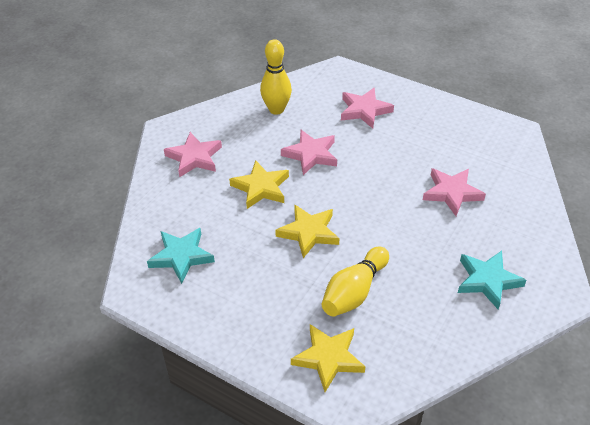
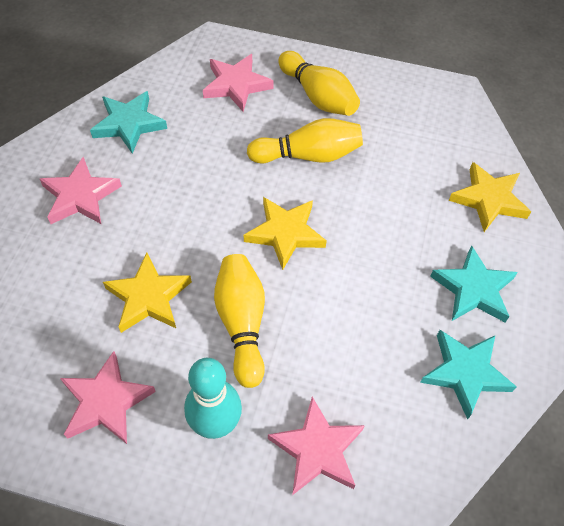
turquoise bowling pin: 0 -> 1
turquoise star: 2 -> 3
yellow bowling pin: 2 -> 3

